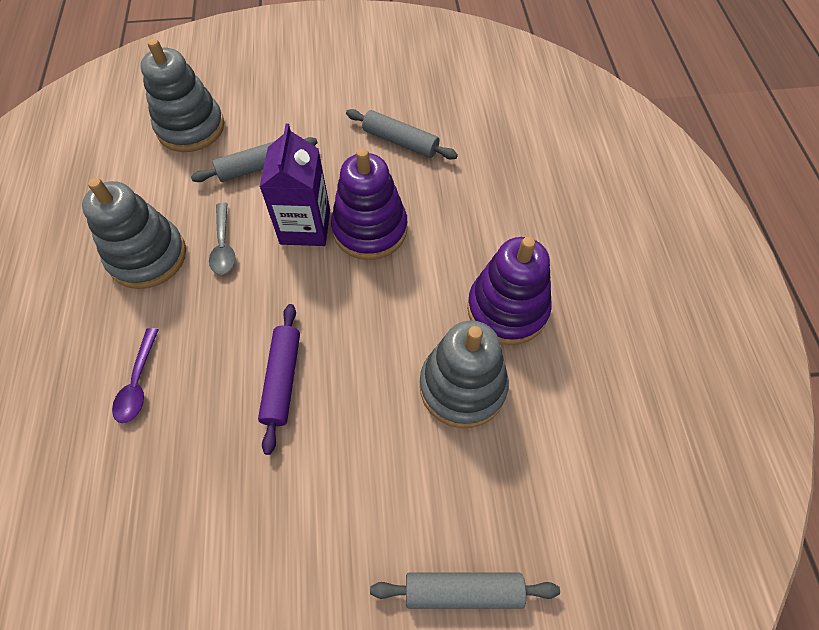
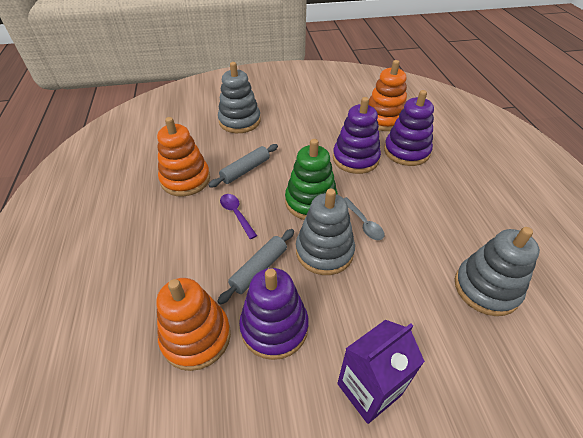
green stacking toy: 0 -> 1
grey rolling pin: 3 -> 2
orange stacking toy: 0 -> 3
purple rolling pin: 1 -> 0
purple stacking toy: 2 -> 3

